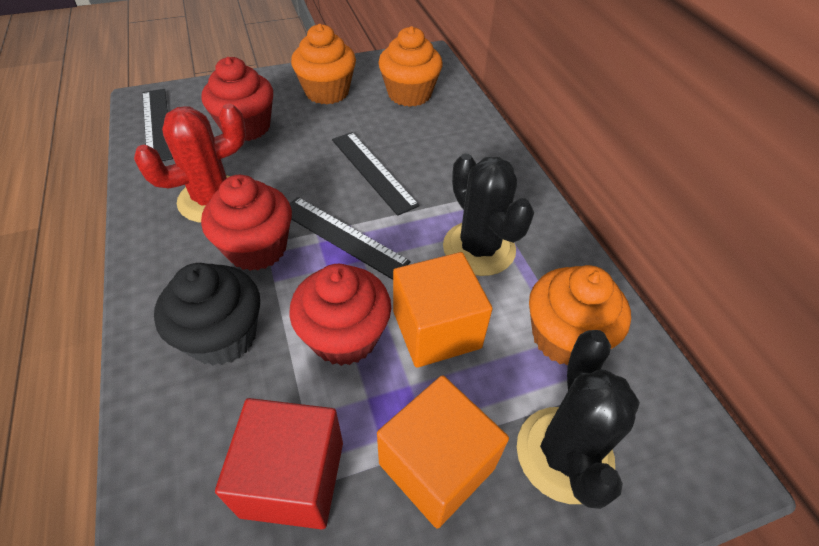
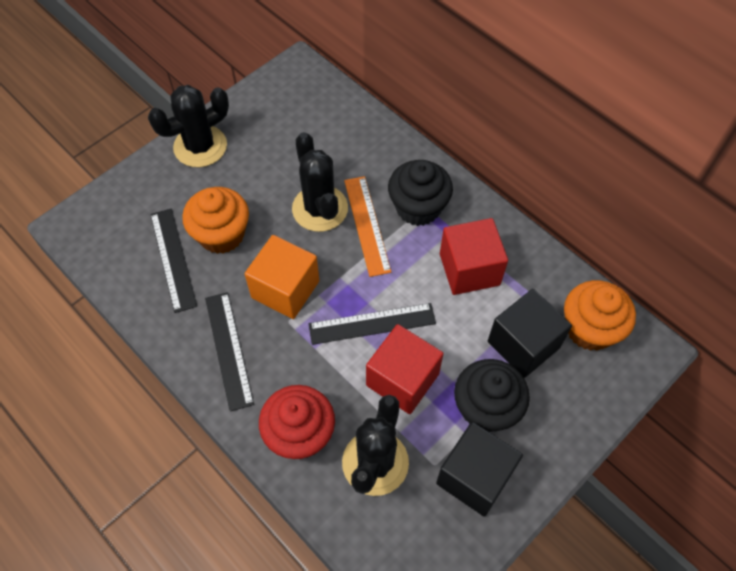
black cactus: 2 -> 3
black cube: 0 -> 2
black cupcake: 1 -> 2
orange cube: 2 -> 1
orange cupcake: 3 -> 2
orange ruler: 0 -> 1
red cactus: 1 -> 0
red cube: 1 -> 2
red cupcake: 3 -> 1

